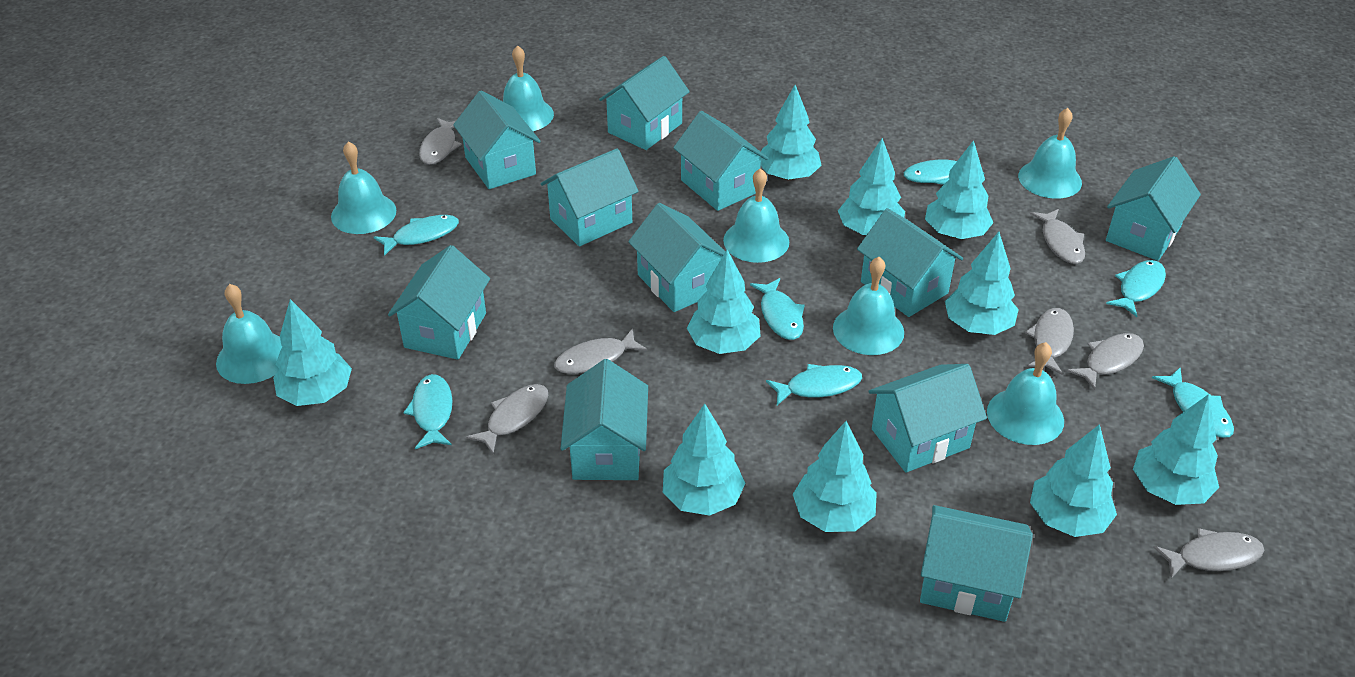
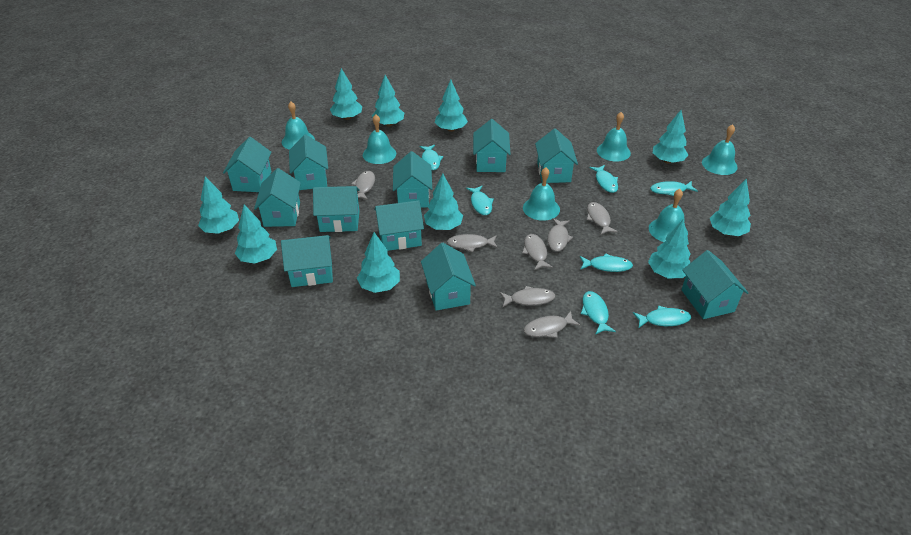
turquoise bell: 7 -> 6

